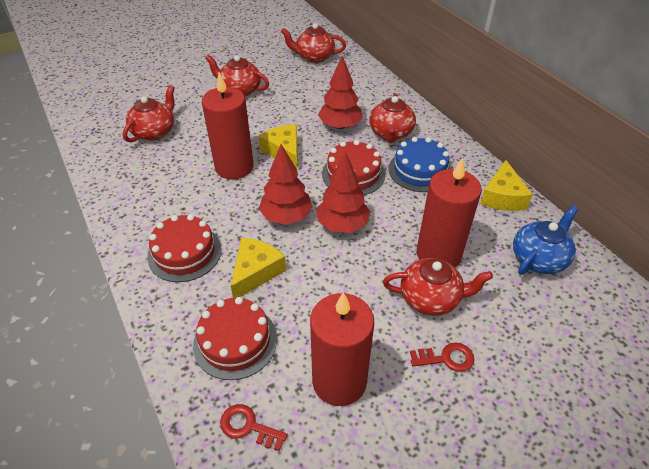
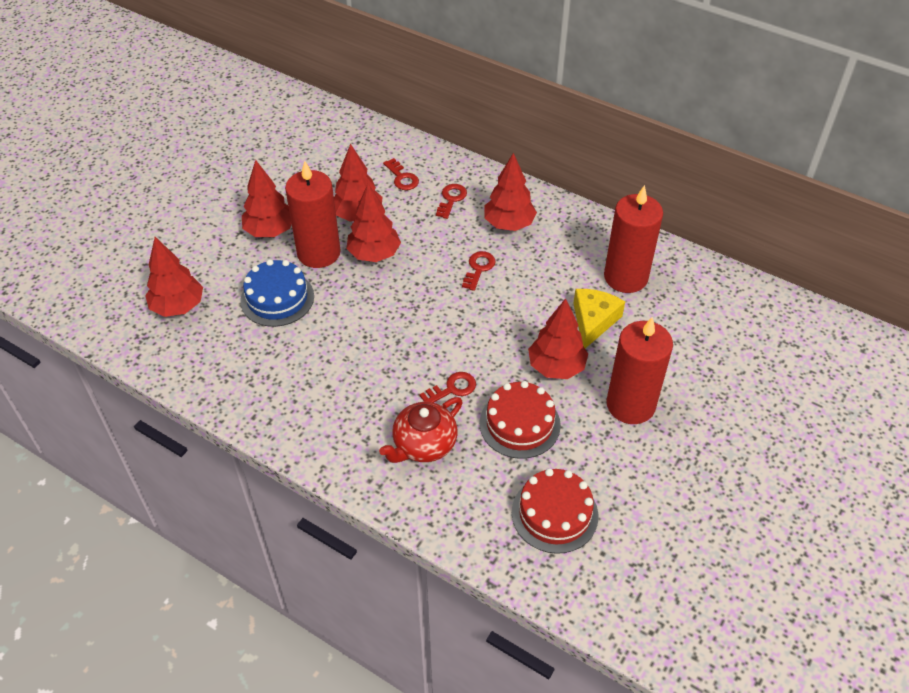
blue teapot: 1 -> 0
red cake: 3 -> 2
red key: 2 -> 4
red teapot: 5 -> 1
red tree: 3 -> 6
yellow cheese: 3 -> 1

